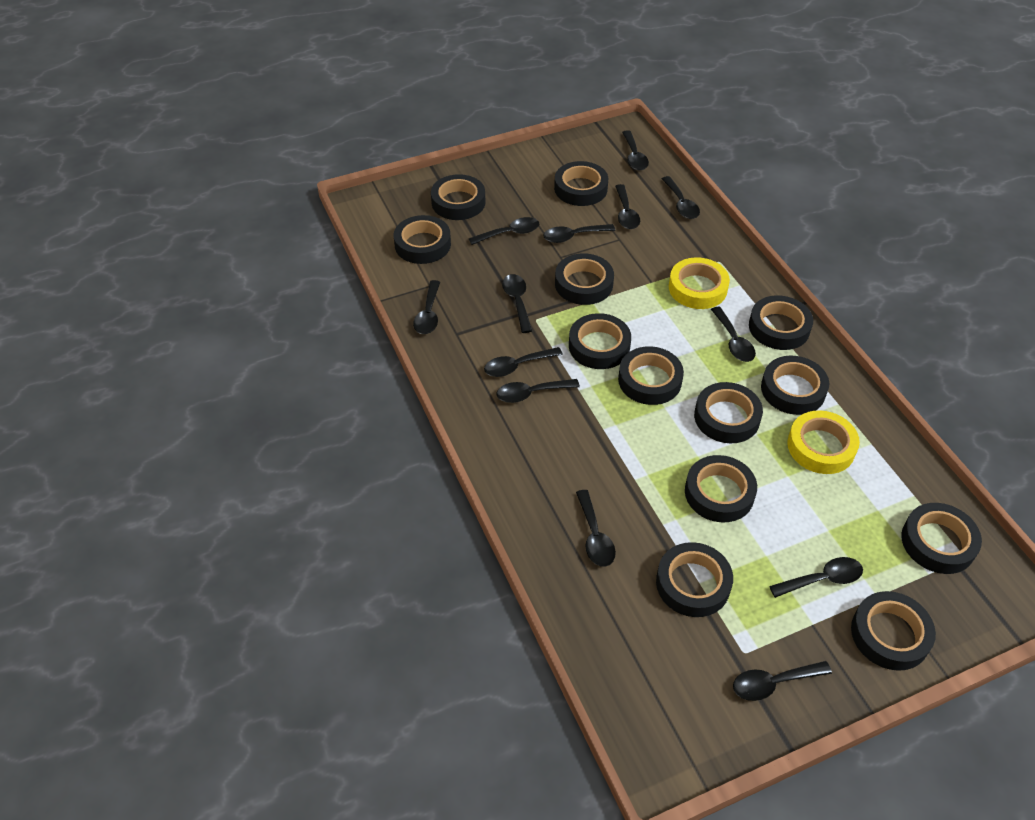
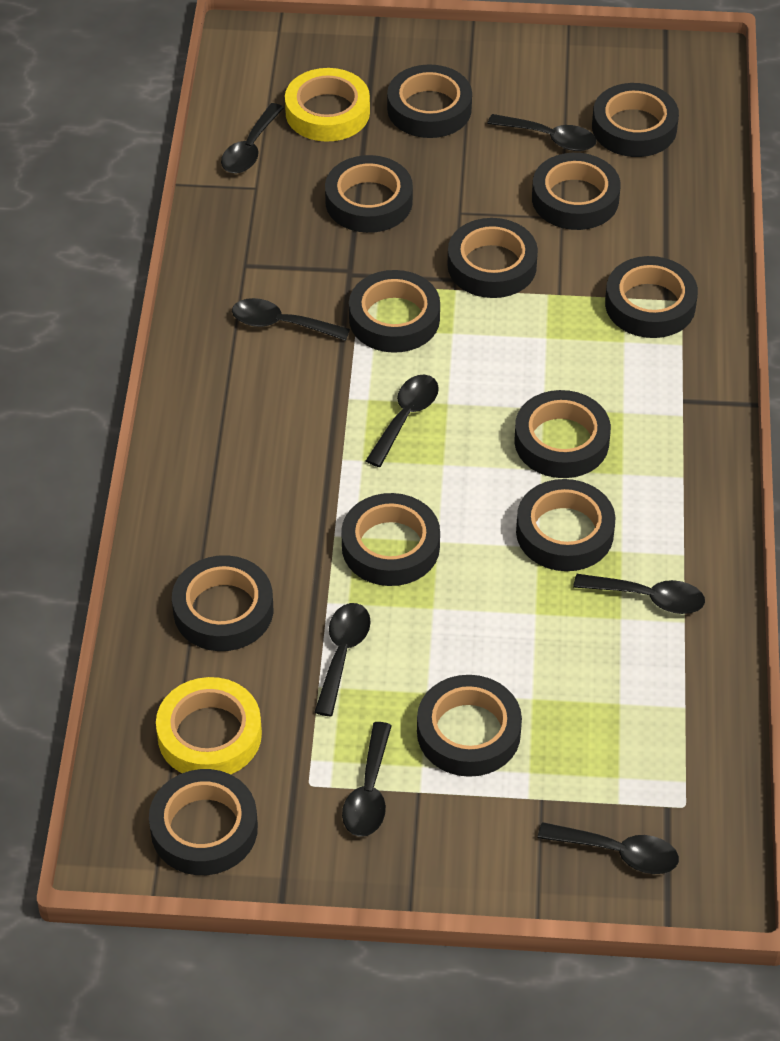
black spoon: 13 -> 8

